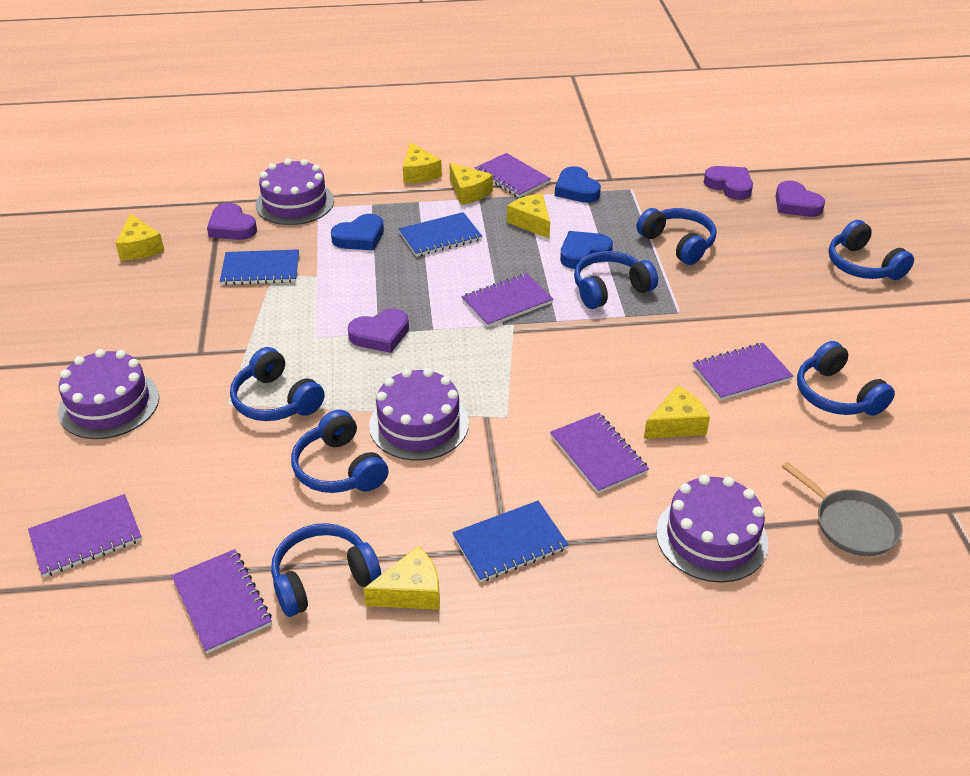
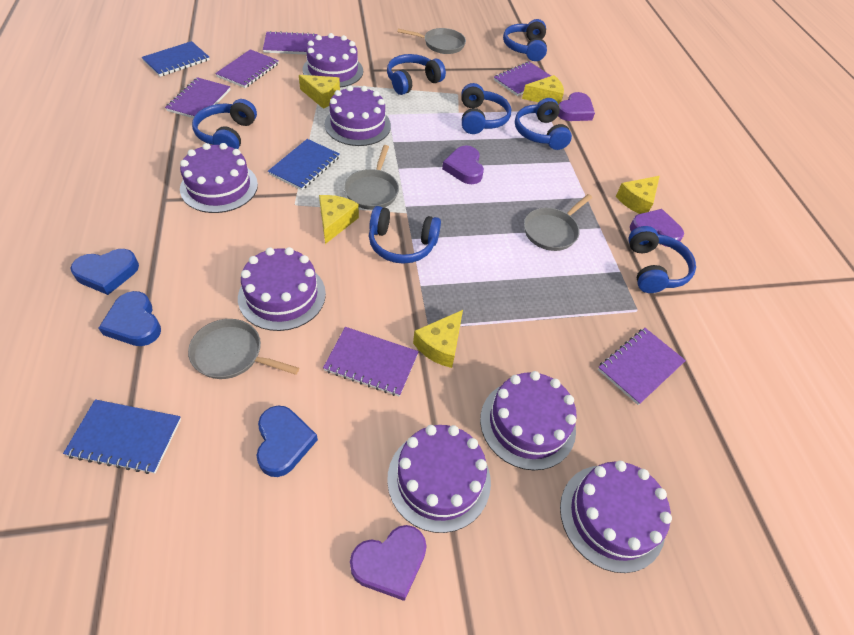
grey pan: 1 -> 4
purple cake: 4 -> 7
yellow cheese: 6 -> 5

